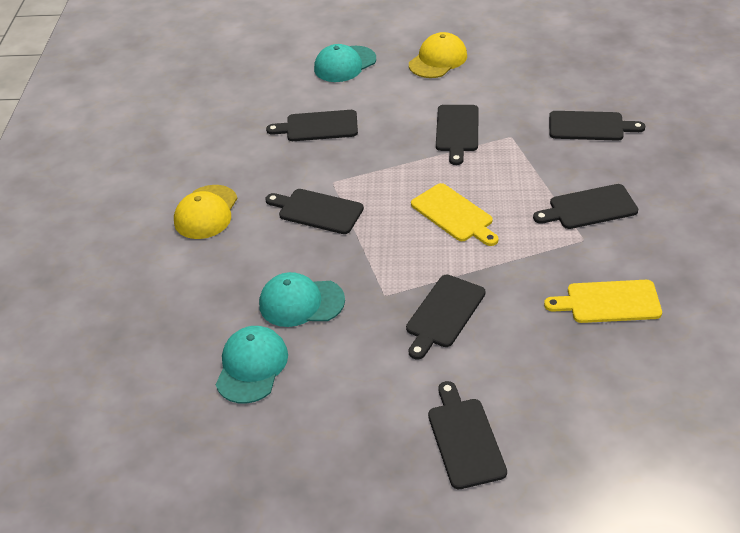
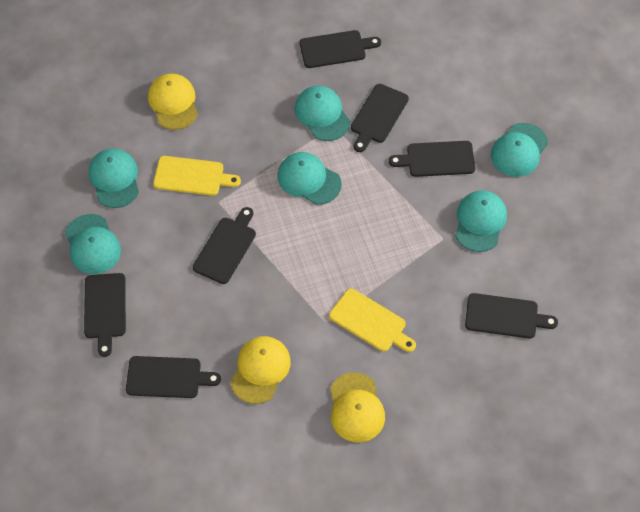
turquoise cap: 3 -> 6
yellow cap: 2 -> 3

